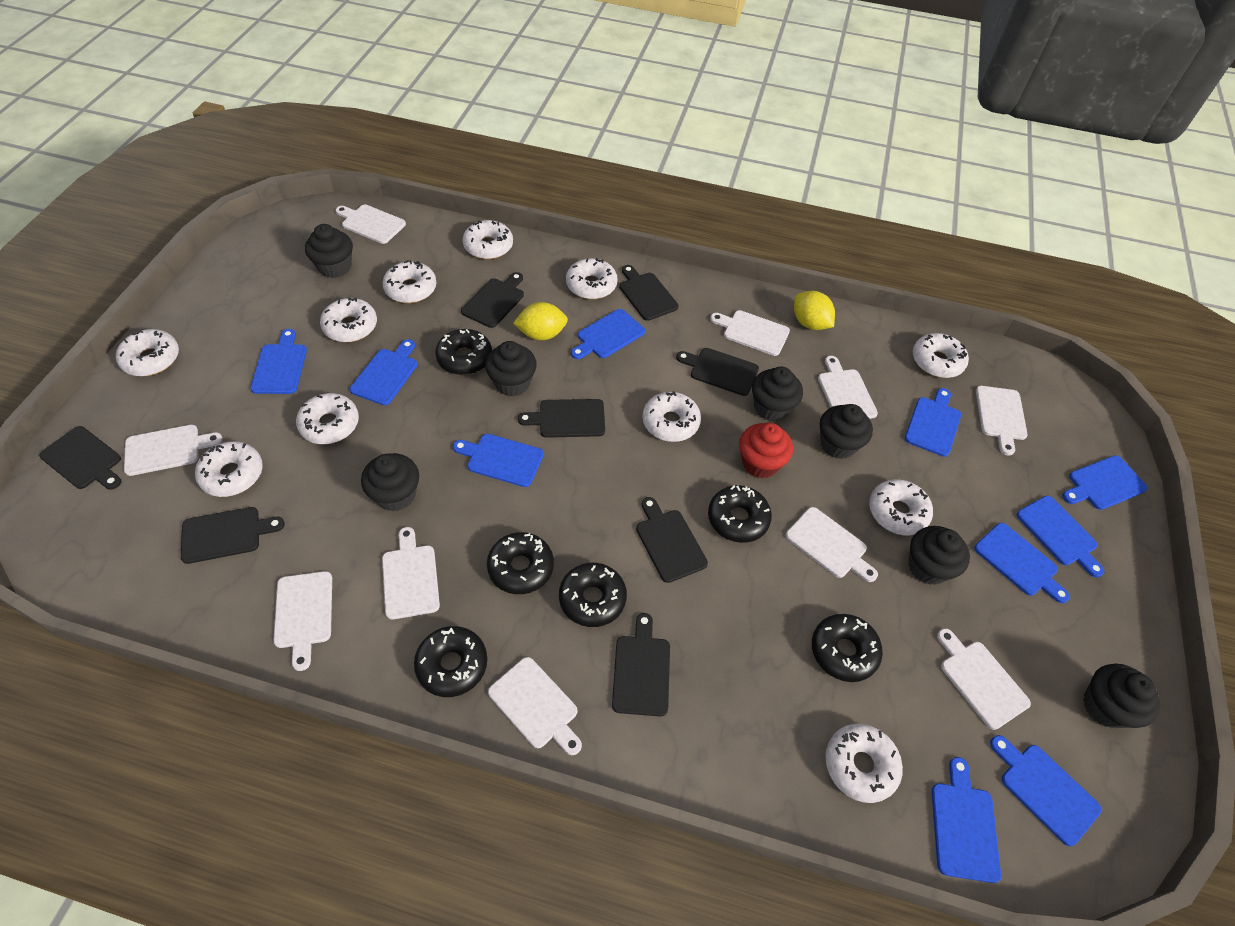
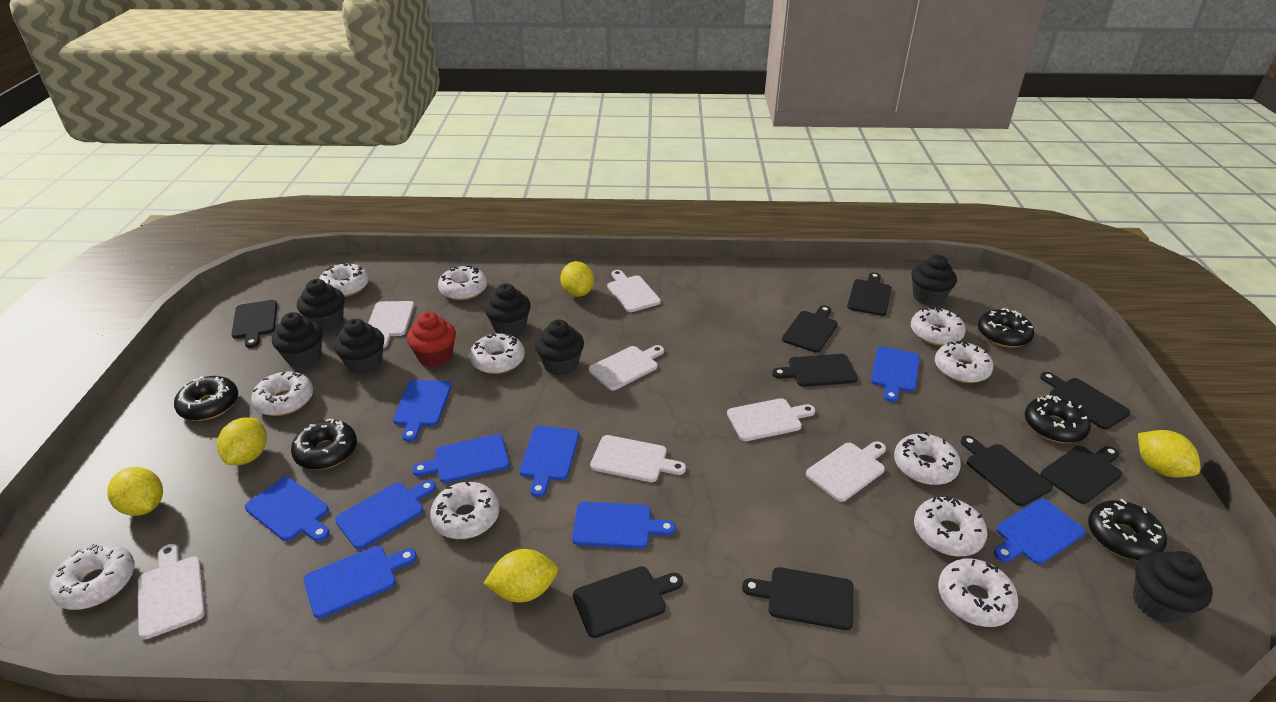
black cutting board: 8 -> 9
black donut: 6 -> 5
blue cutting board: 10 -> 9
white cutting board: 10 -> 7
yellow lemon: 2 -> 5

